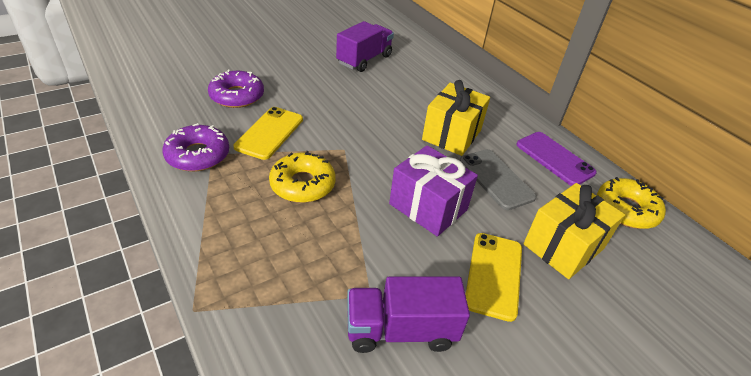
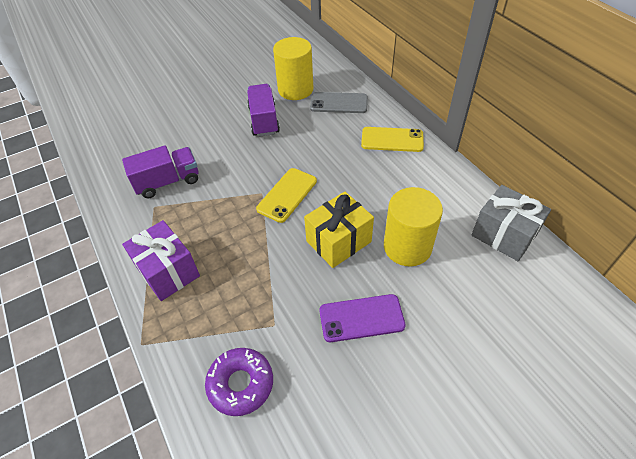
grey gift: 0 -> 1
purple donut: 2 -> 1
yellow cylinder: 0 -> 2
yellow donut: 2 -> 0
yellow gift: 2 -> 1

